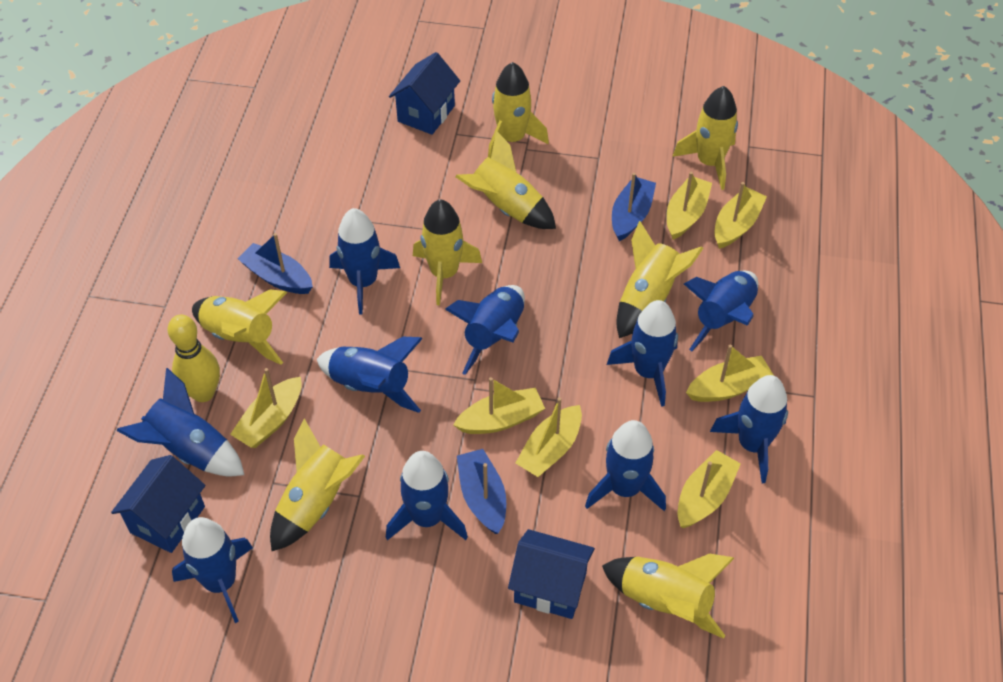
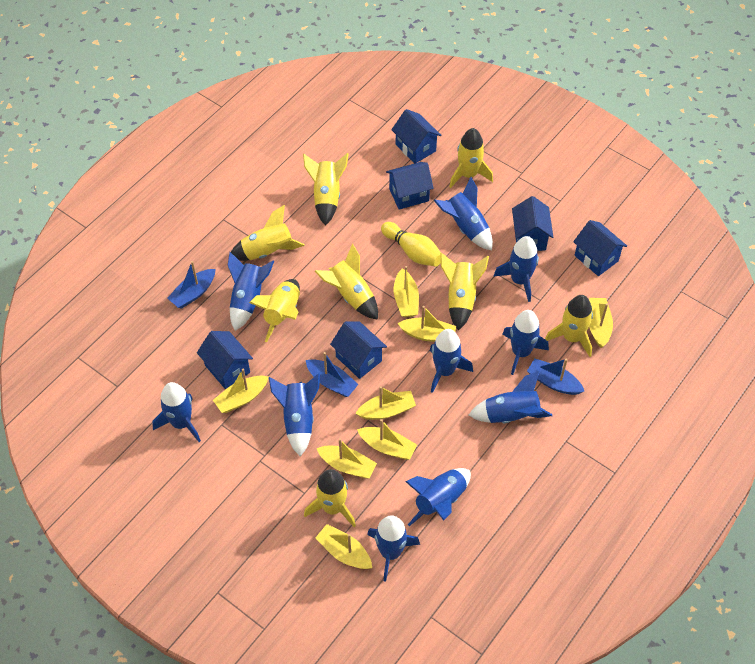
blue house: 3 -> 6
yellow boat: 7 -> 8

